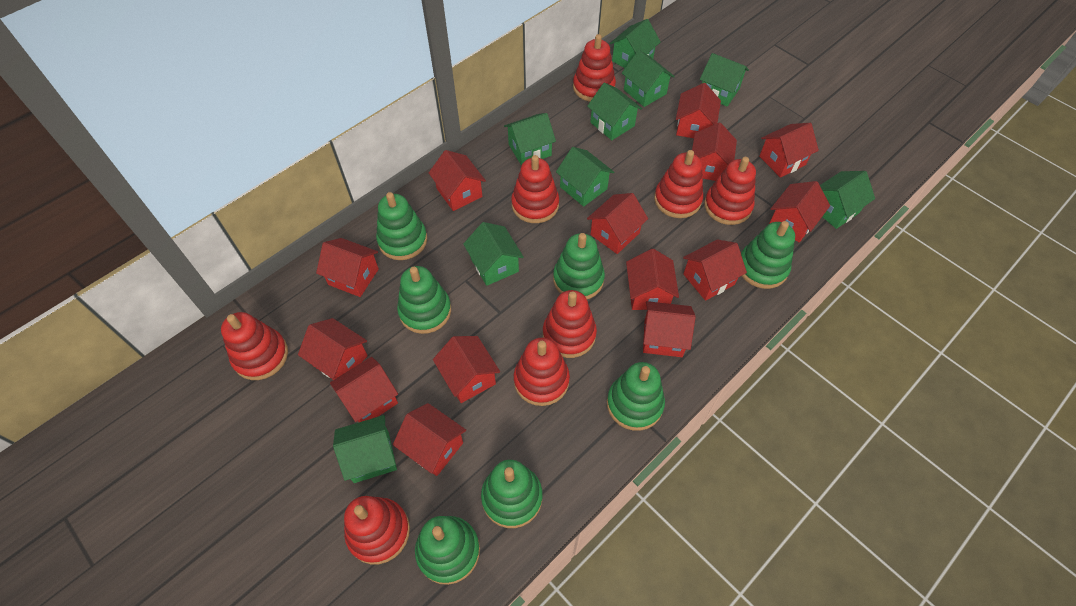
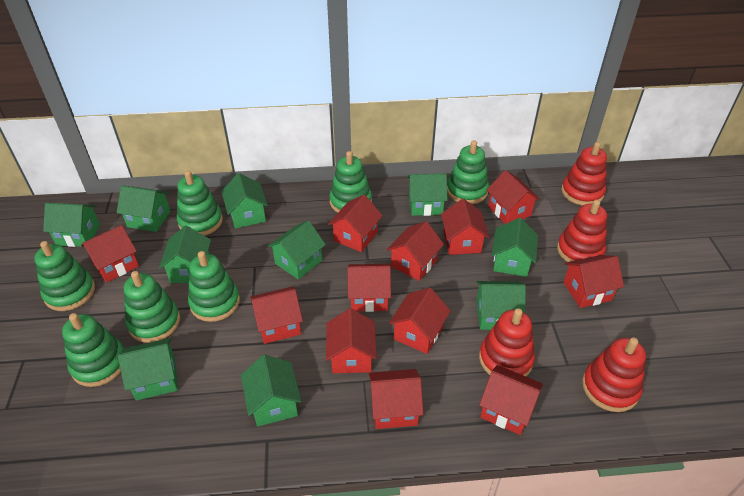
green house: 9 -> 10
red house: 14 -> 12
red stacking toy: 8 -> 4

